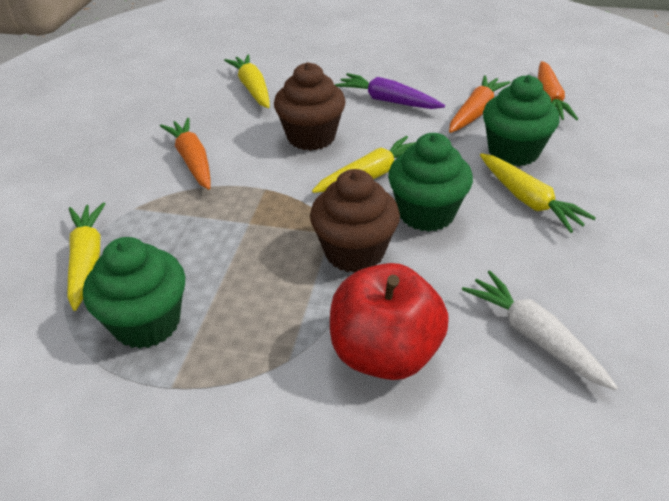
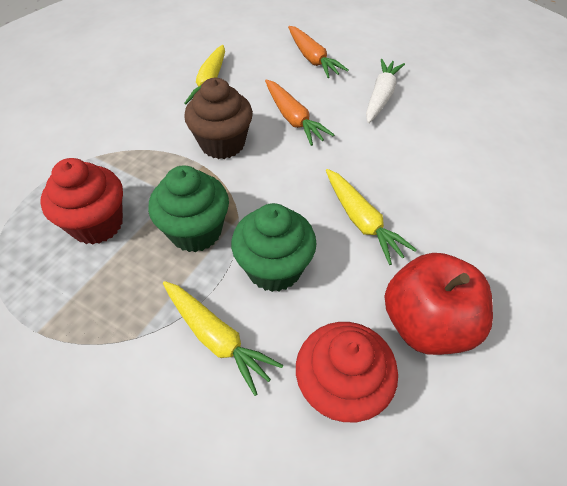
brown cupcake: 2 -> 1
green cupcake: 3 -> 2
orange carrot: 3 -> 2
purple carrot: 1 -> 0
red cupcake: 0 -> 2
yellow carrot: 4 -> 3

